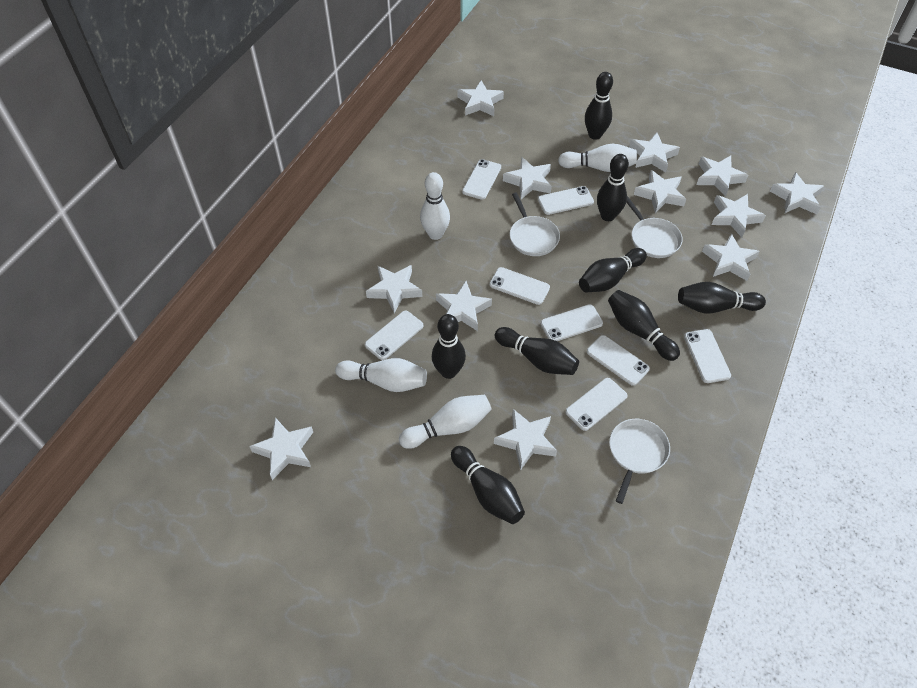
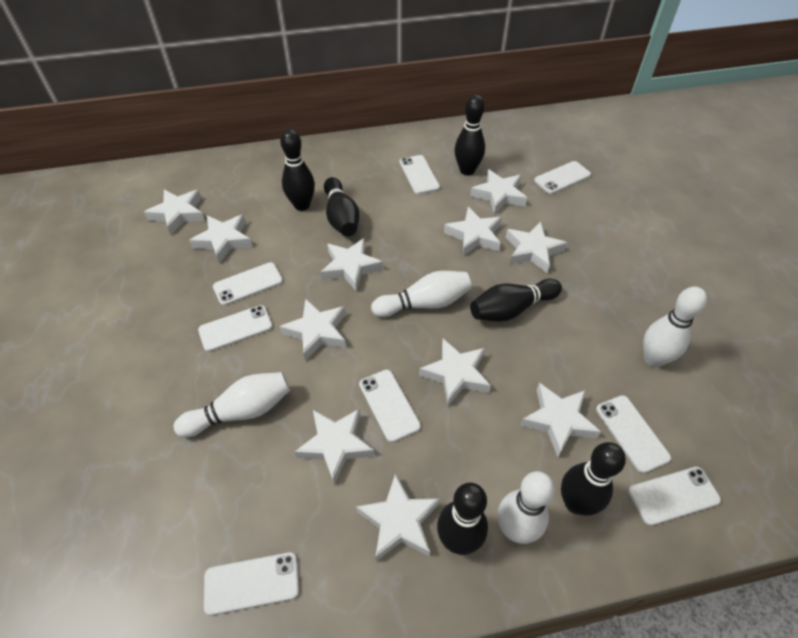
black bowling pin: 8 -> 6
white pan: 3 -> 0
white star: 12 -> 11

